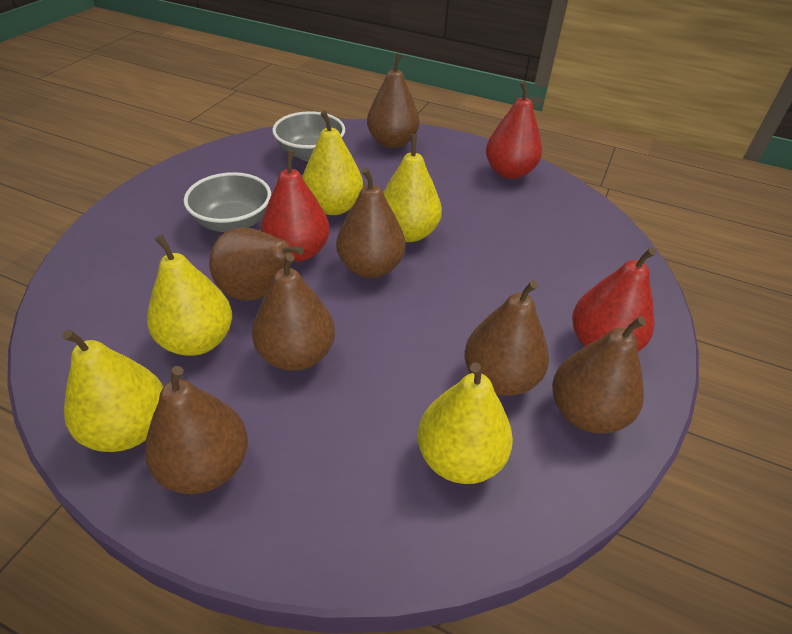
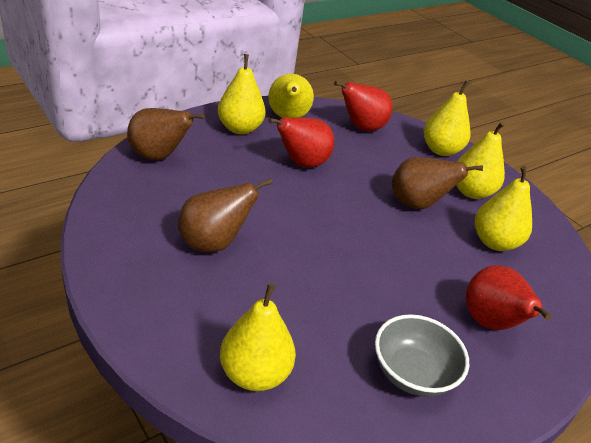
brown pear: 7 -> 3
grey bowl: 2 -> 1
yellow pear: 5 -> 6

